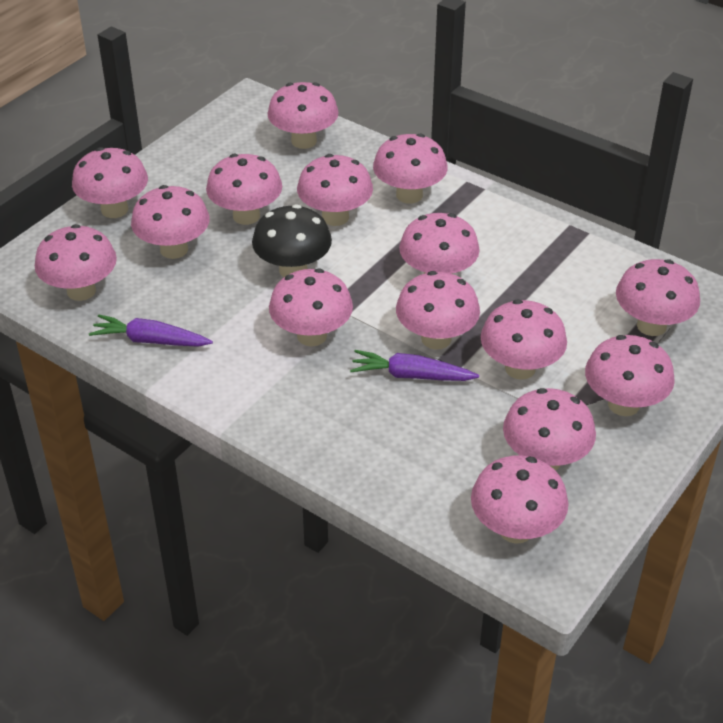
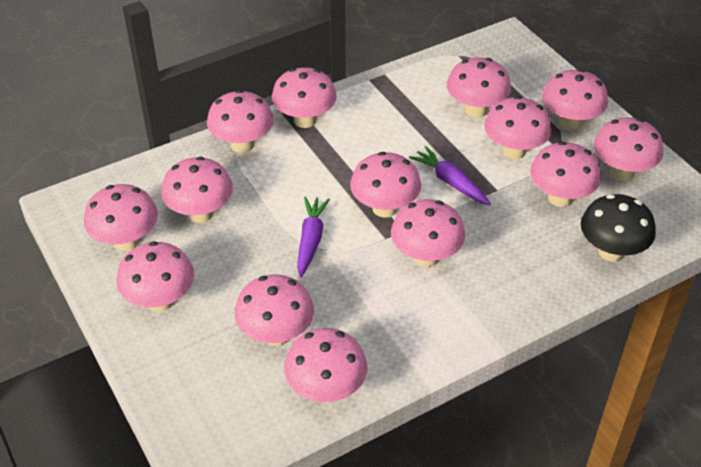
pink mushroom: 15 -> 14

